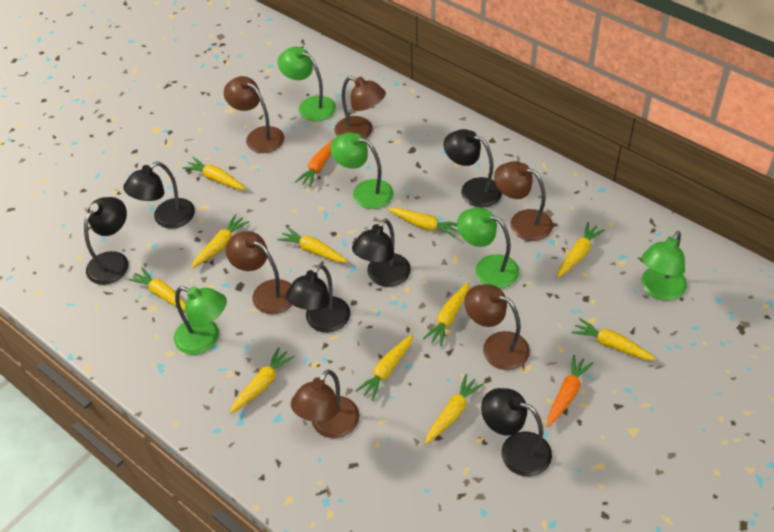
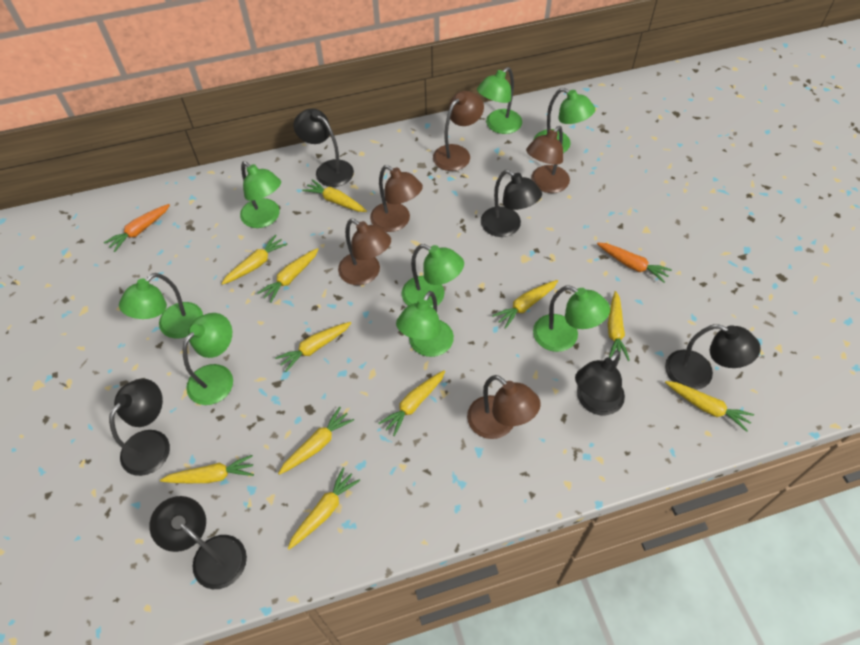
brown lamp: 6 -> 5
green lamp: 5 -> 8

